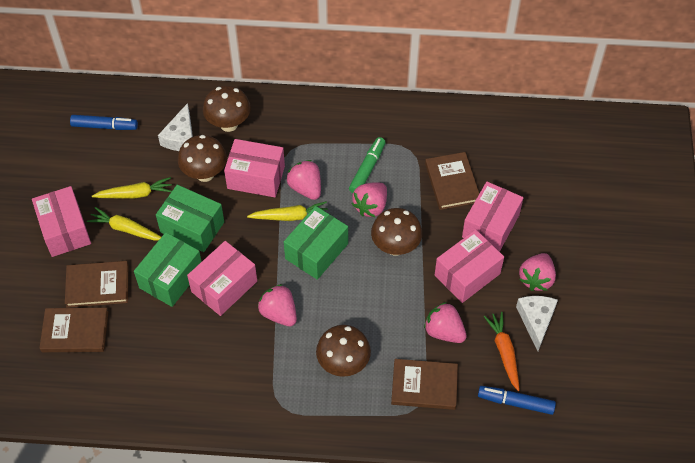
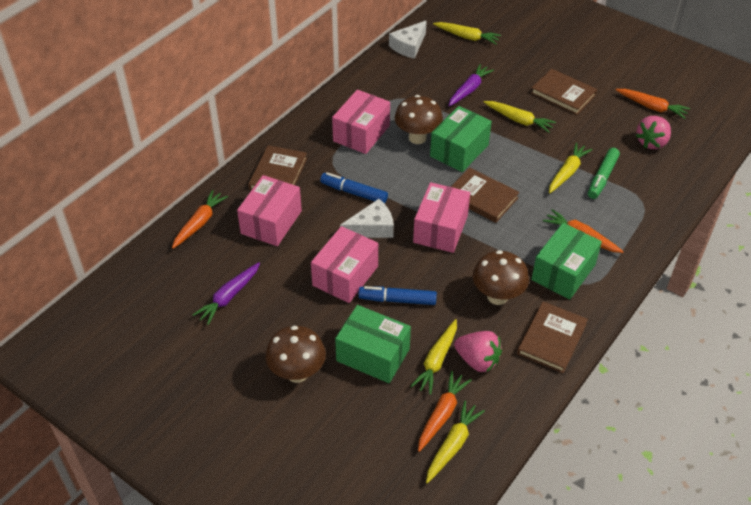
brown mushroom: 4 -> 3
orange carrot: 1 -> 4
pink box: 5 -> 4
pink strawberry: 5 -> 2
purple carrot: 0 -> 2
yellow carrot: 3 -> 5

